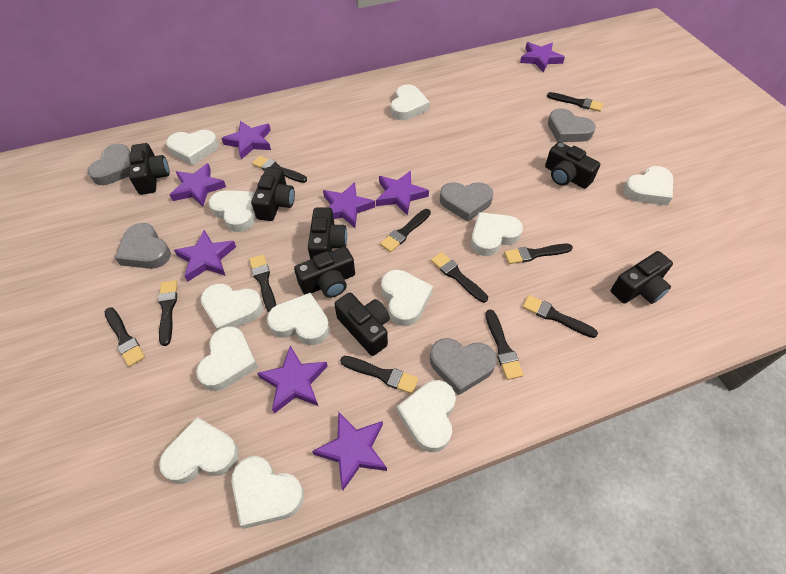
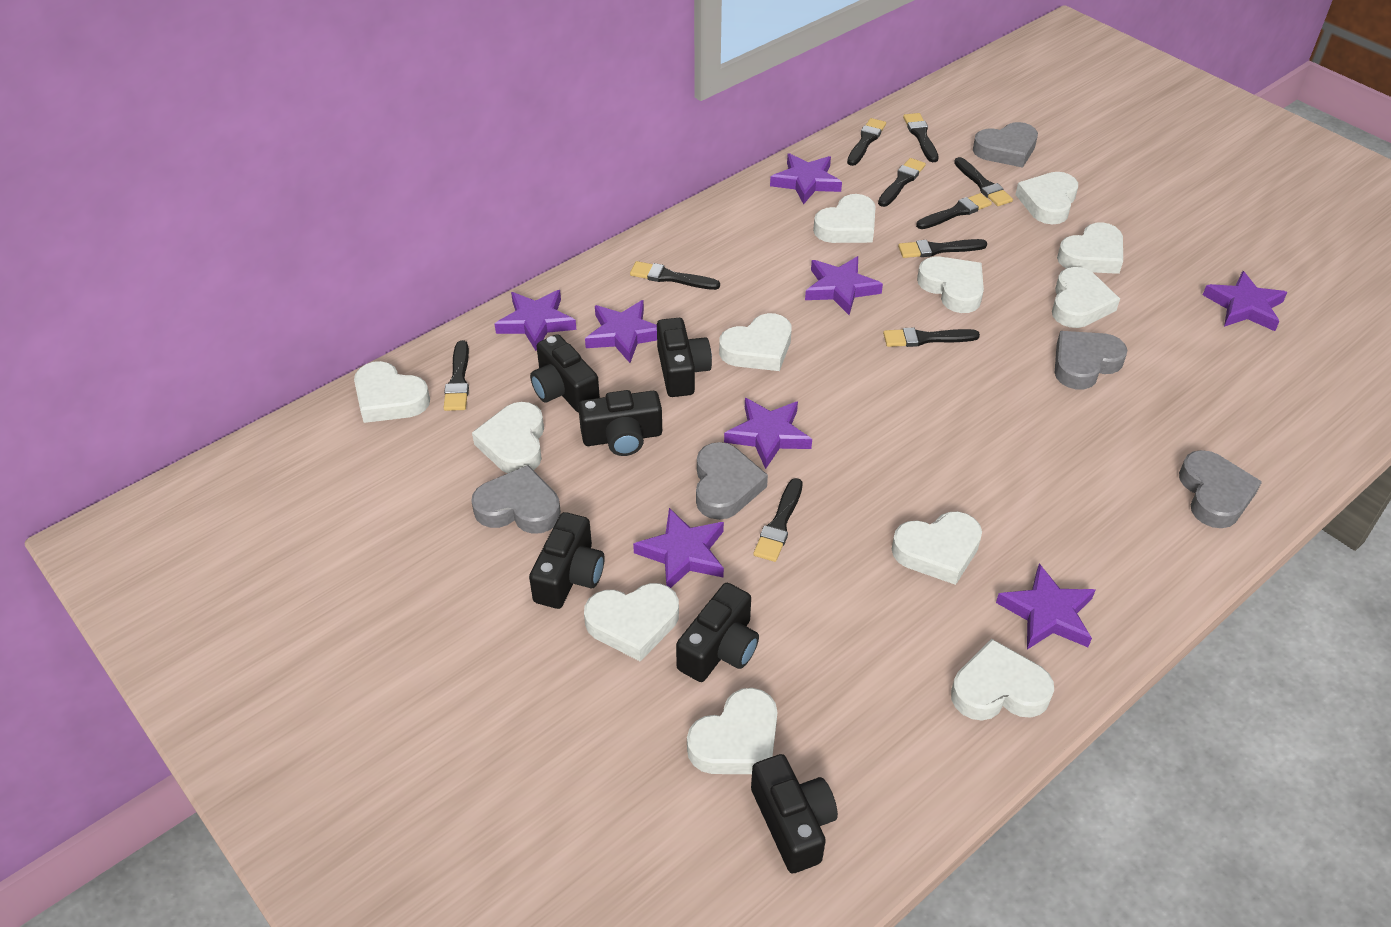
black brush: 11 -> 10
black camera: 7 -> 6

